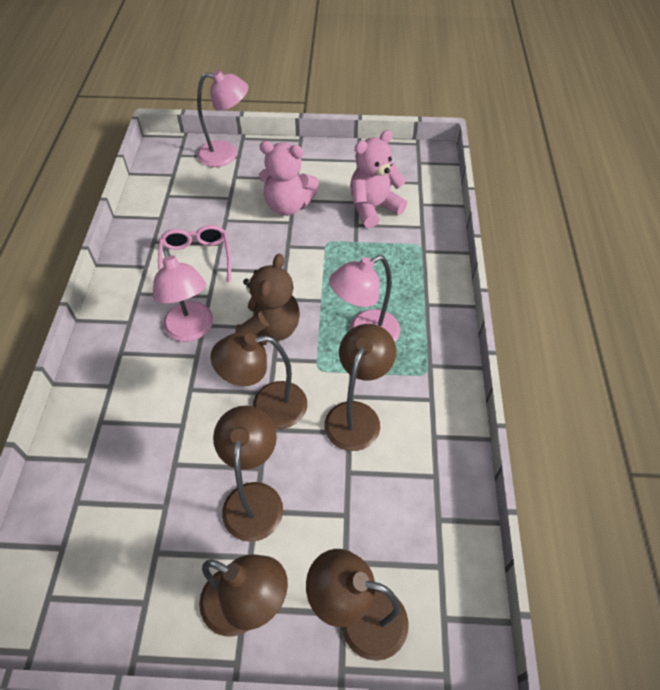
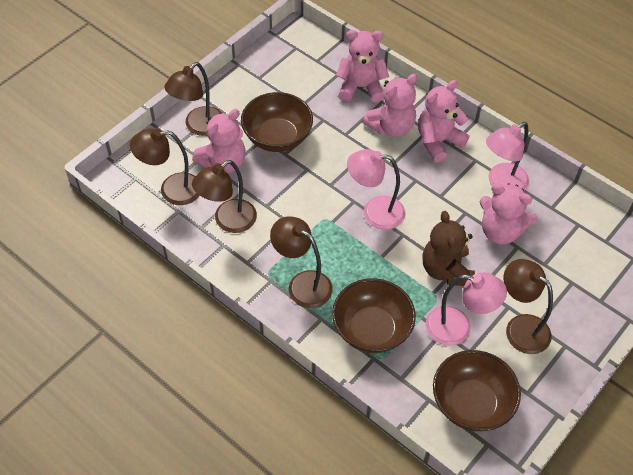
brown bowl: 0 -> 3
pink glasses: 1 -> 0
pink teddy bear: 2 -> 5

